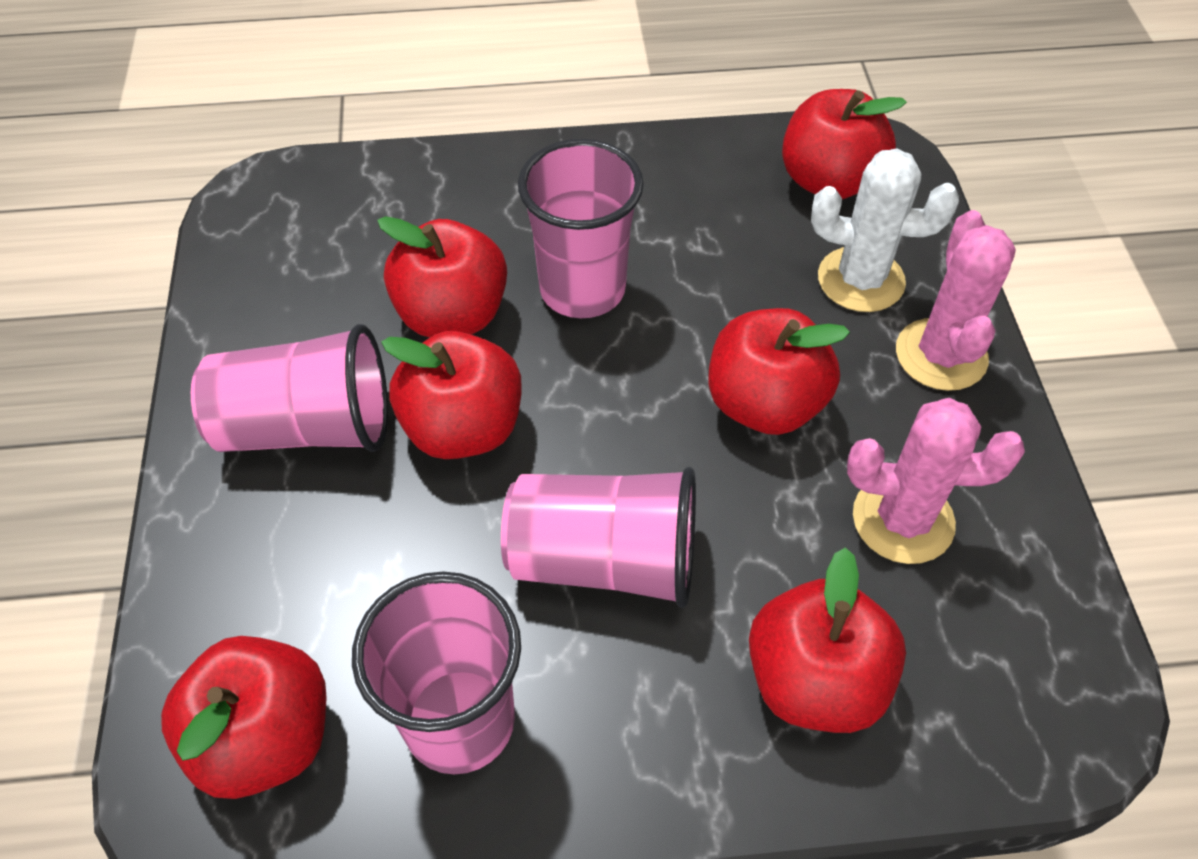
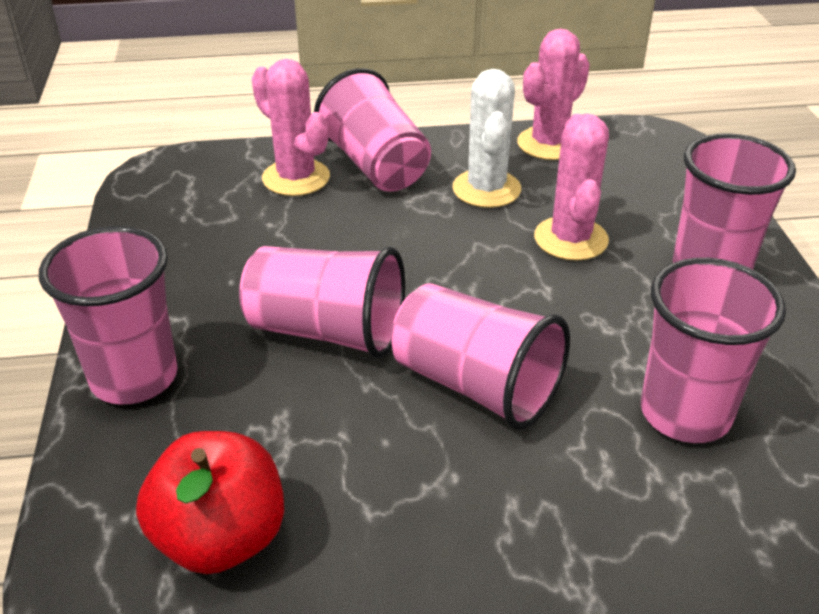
pink cactus: 2 -> 3
pink cup: 4 -> 6
red apple: 6 -> 1

